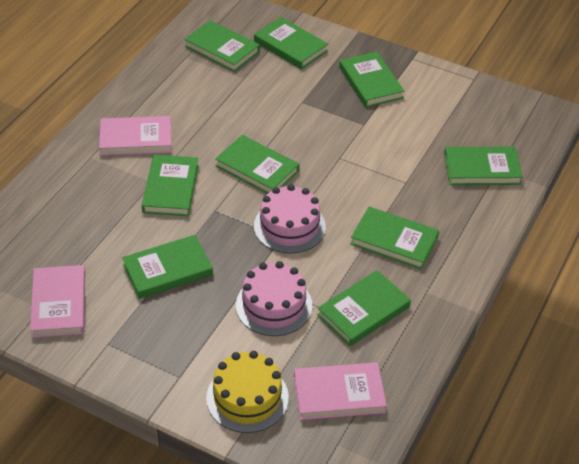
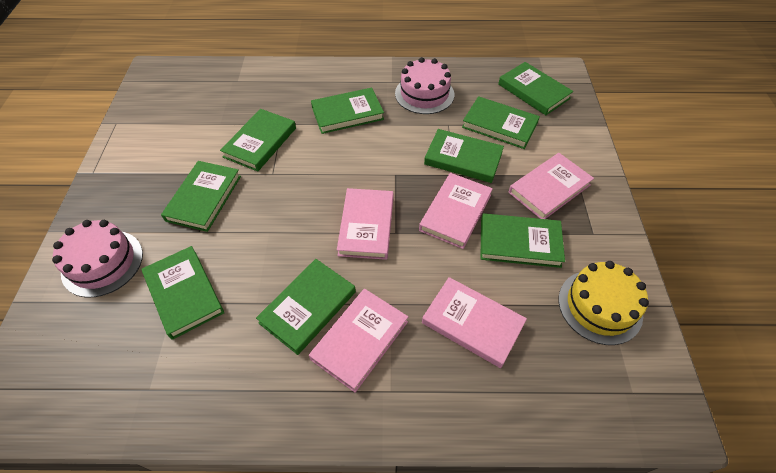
pink book: 3 -> 5

